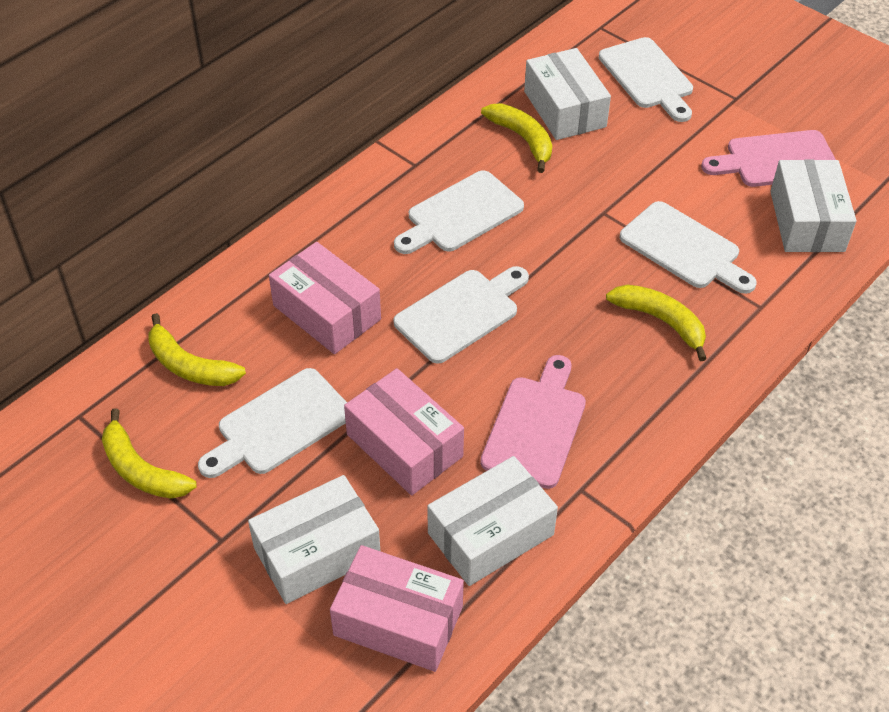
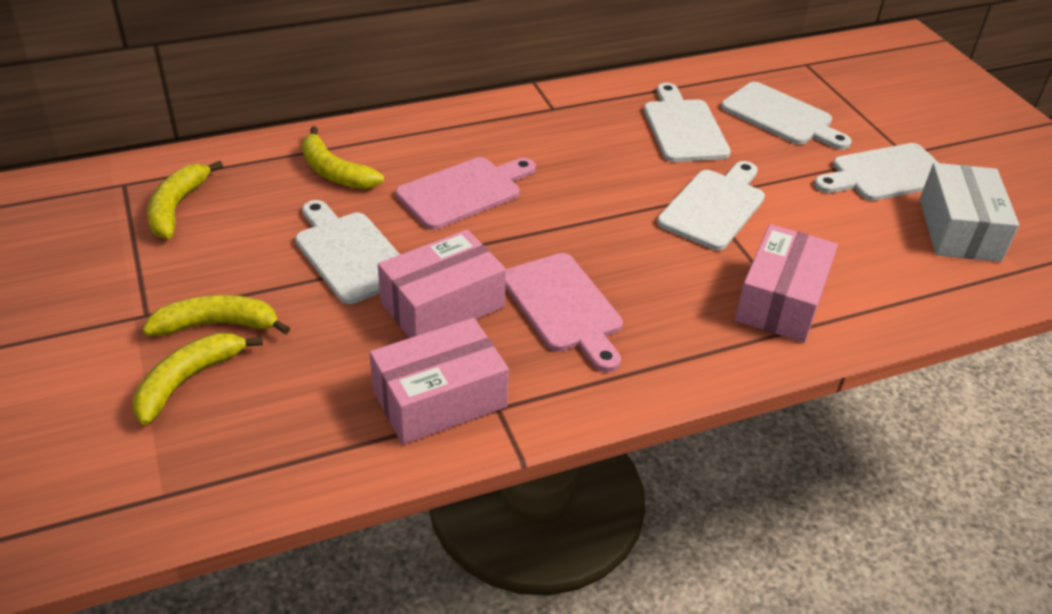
white box: 4 -> 1

